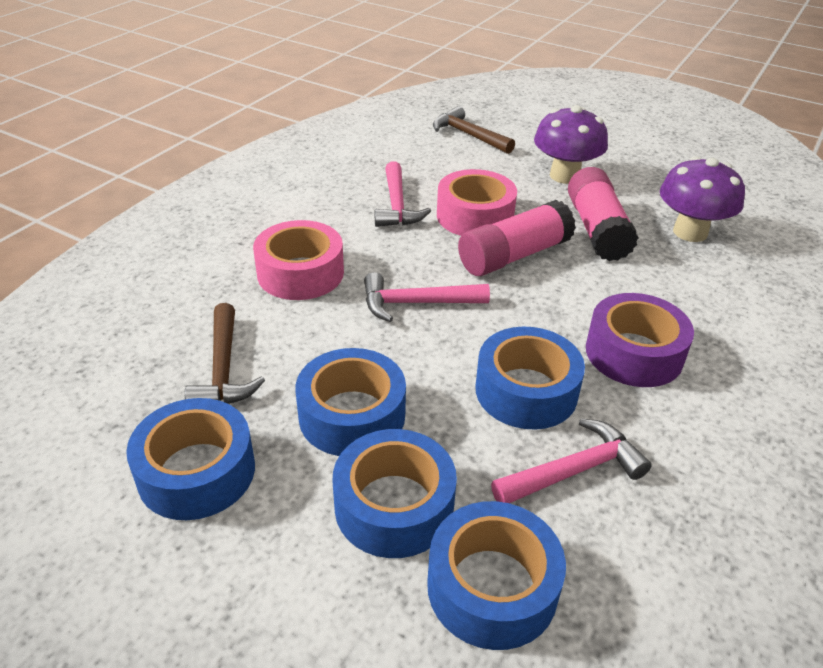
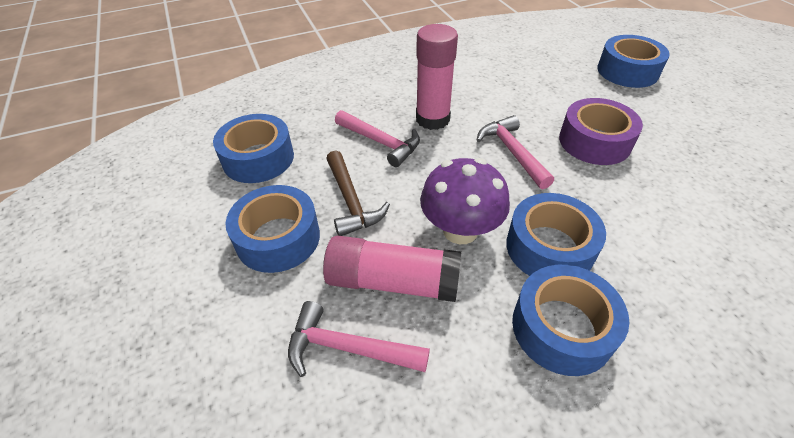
brown hammer: 2 -> 1
pink tape: 2 -> 0
purple mushroom: 2 -> 1

